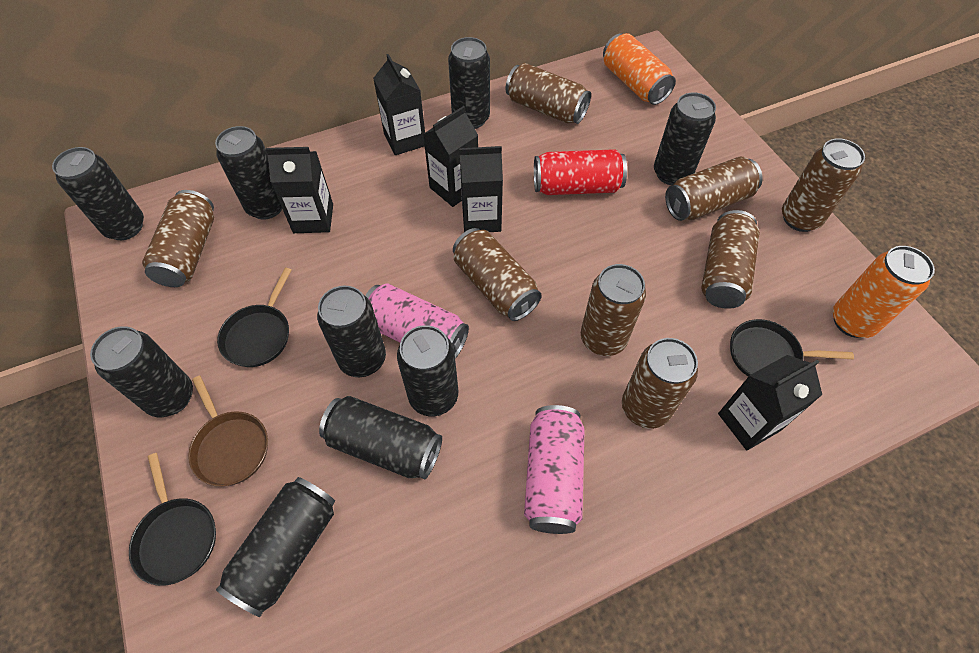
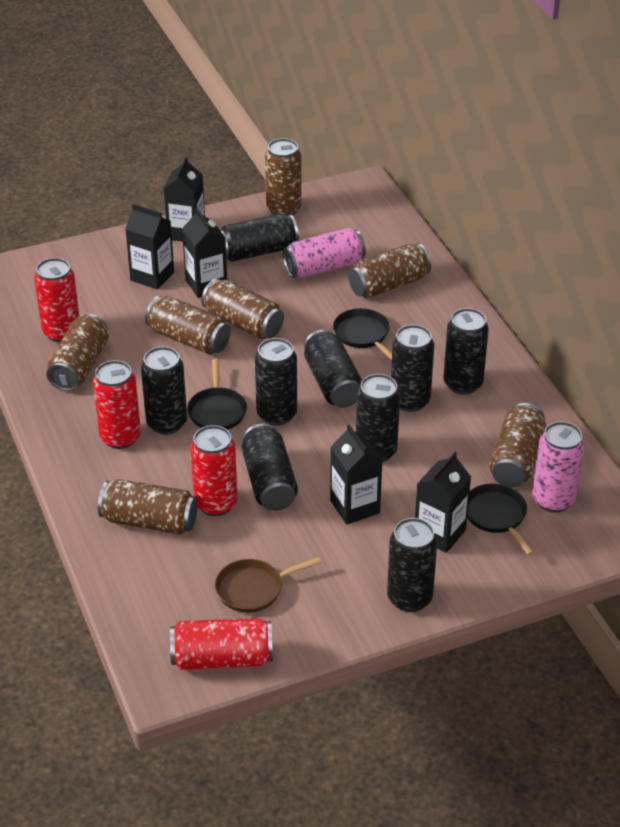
brown can: 8 -> 7
orange can: 2 -> 0
red can: 1 -> 4

